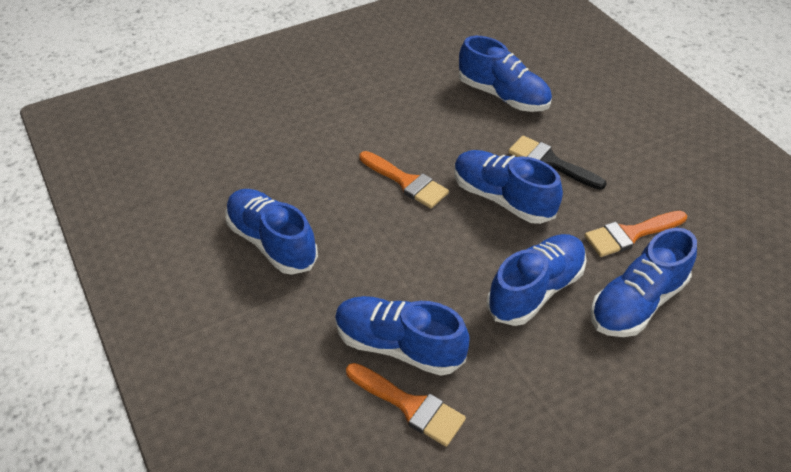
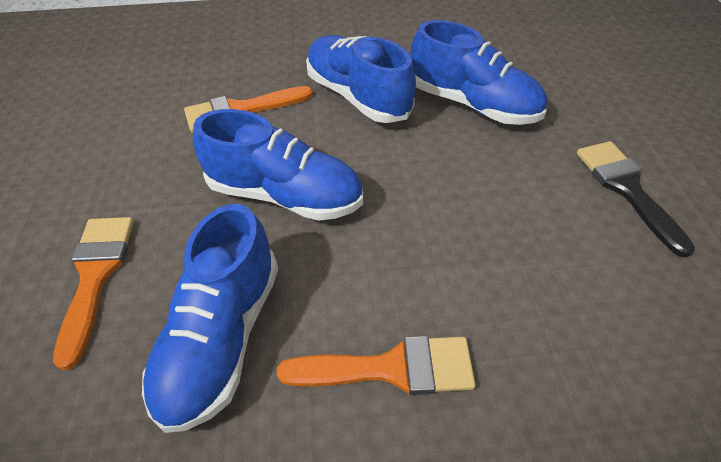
blue shoe: 6 -> 4

